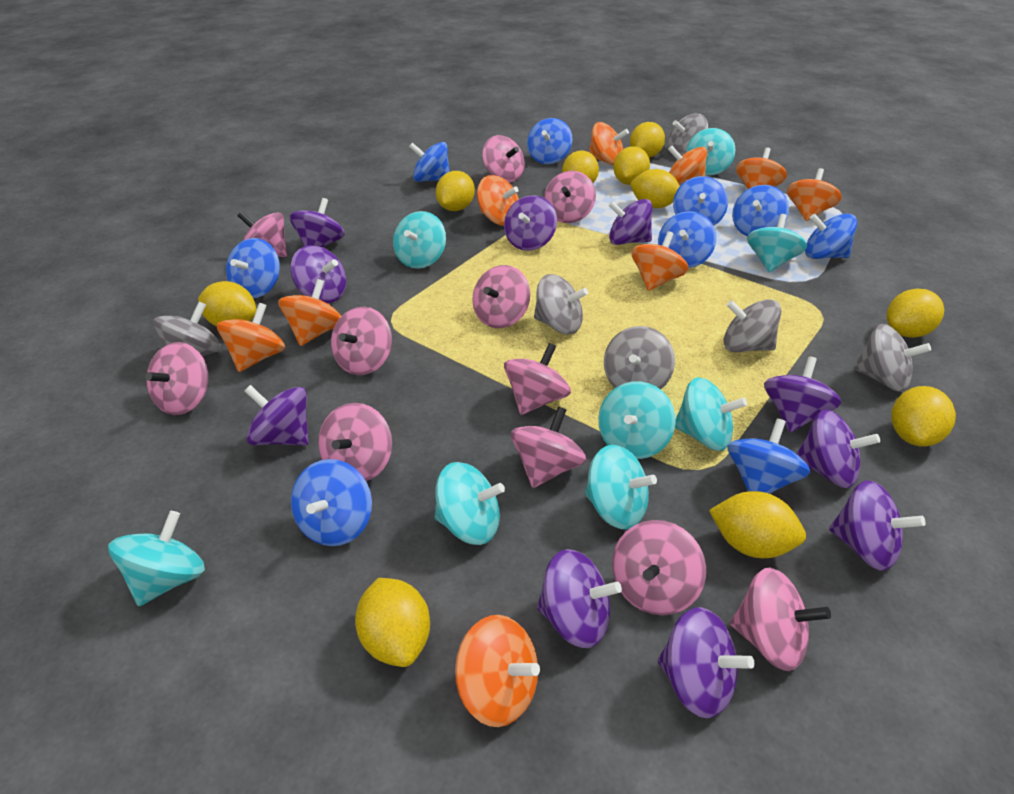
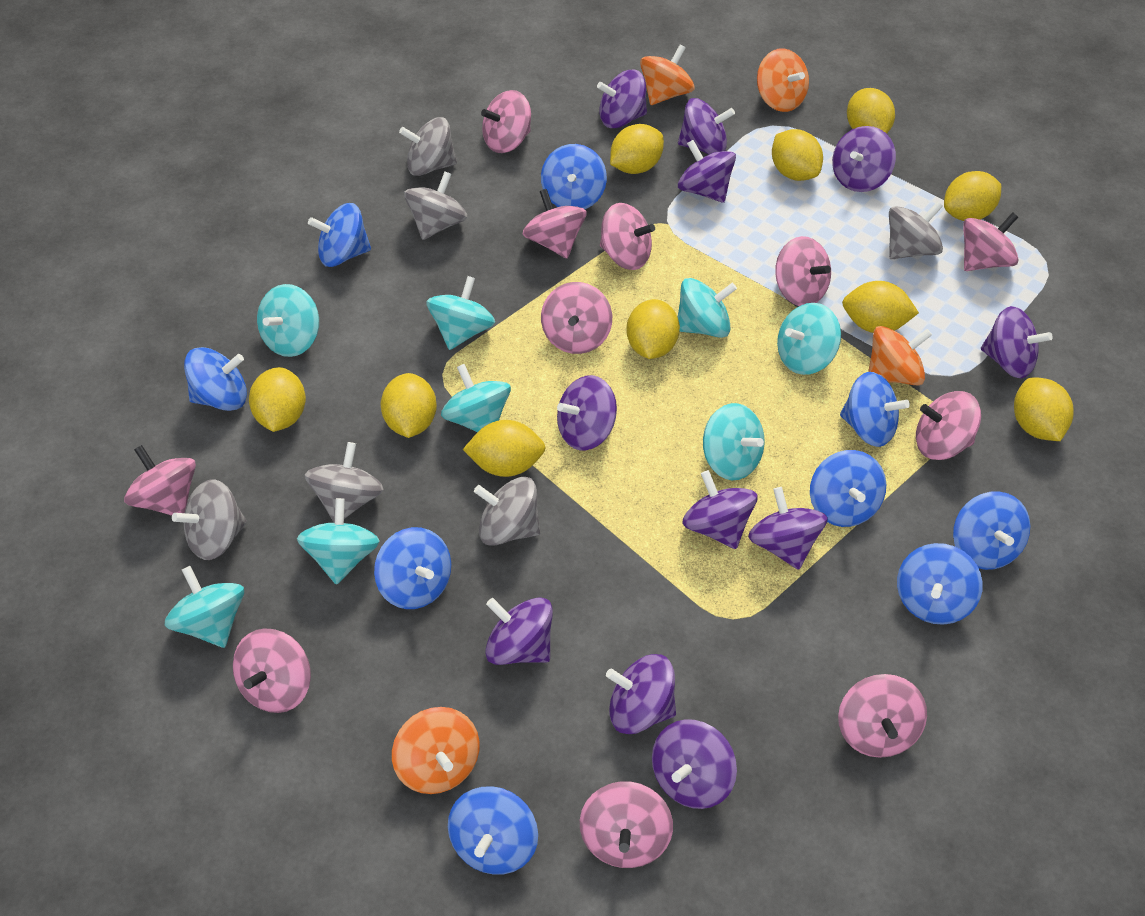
orange spinning top: 9 -> 4
purple spinning top: 10 -> 11

